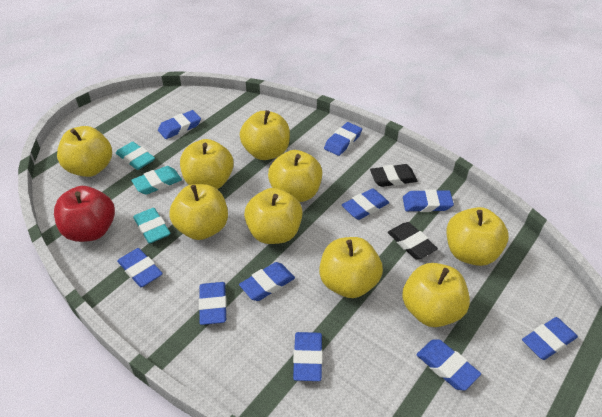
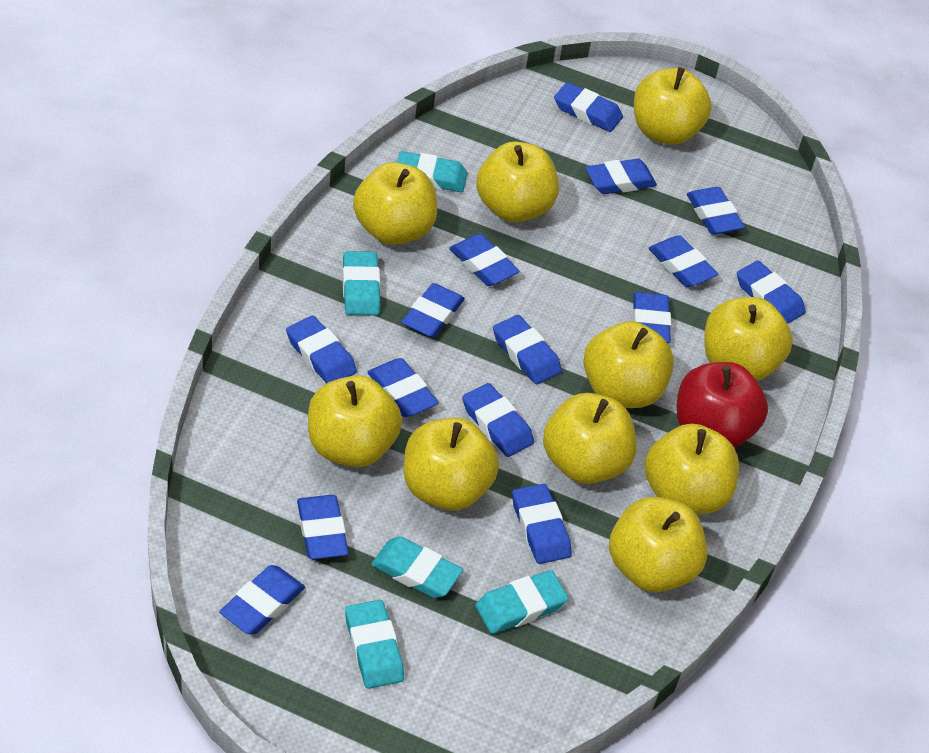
black eraser: 2 -> 0
blue eraser: 10 -> 15
turquoise eraser: 3 -> 5
yellow apple: 9 -> 10

